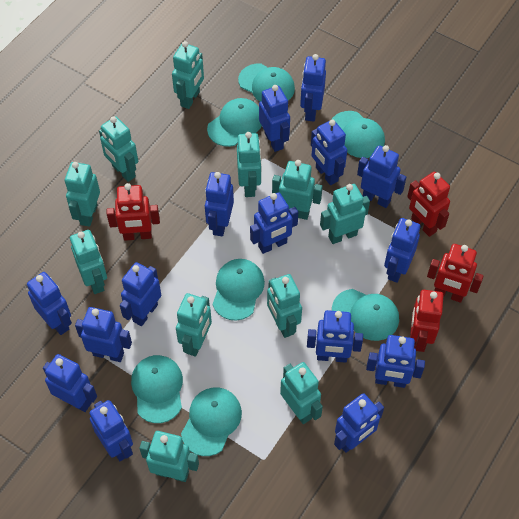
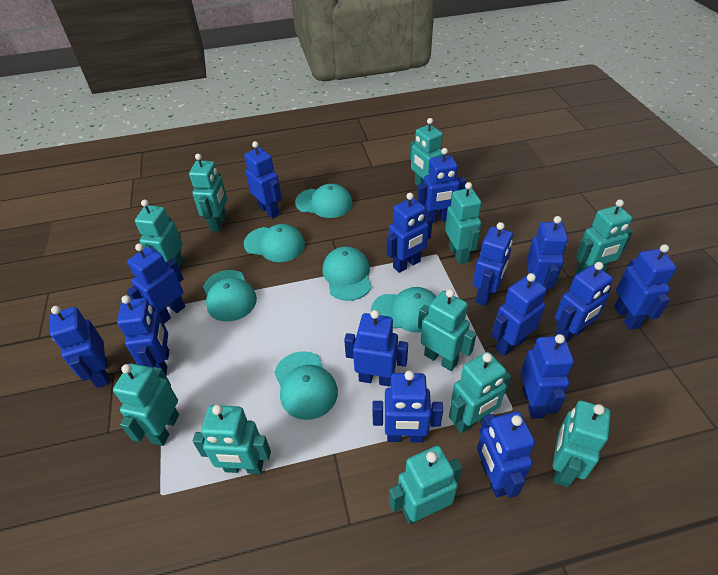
red robot: 4 -> 0
turquoise cap: 7 -> 6

